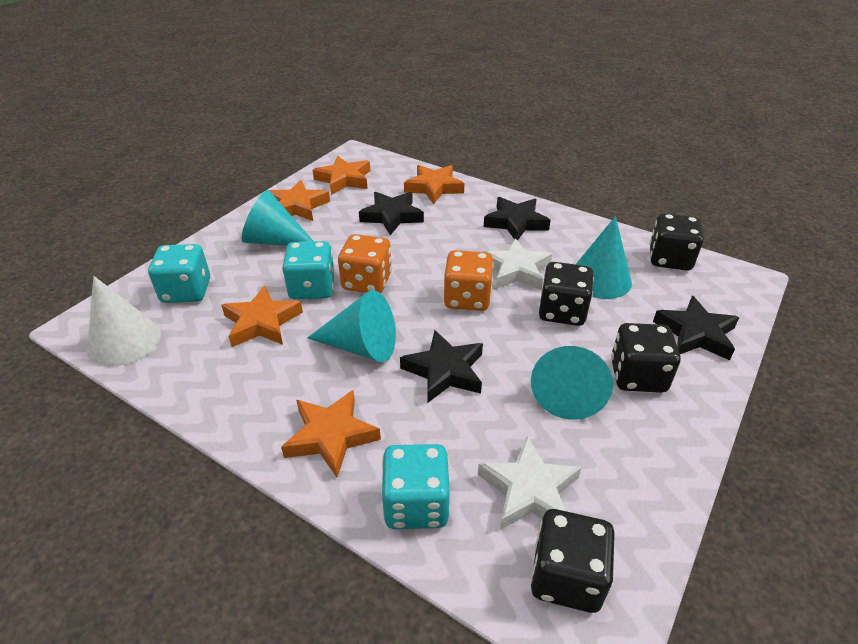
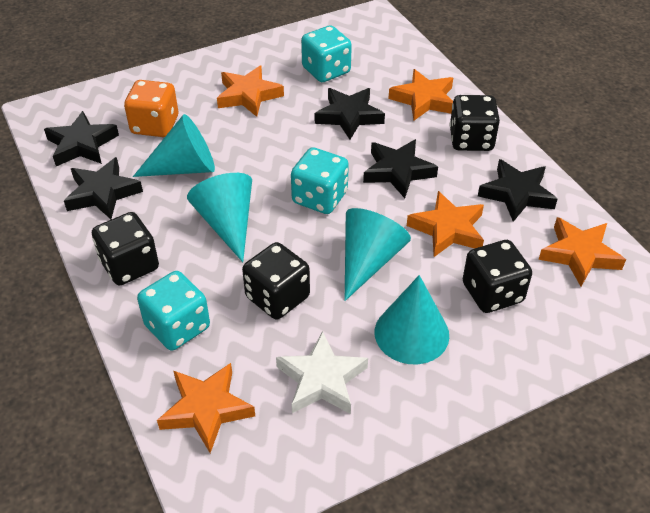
black star: 4 -> 5
orange dice: 2 -> 1
white cone: 1 -> 0
white star: 2 -> 1

